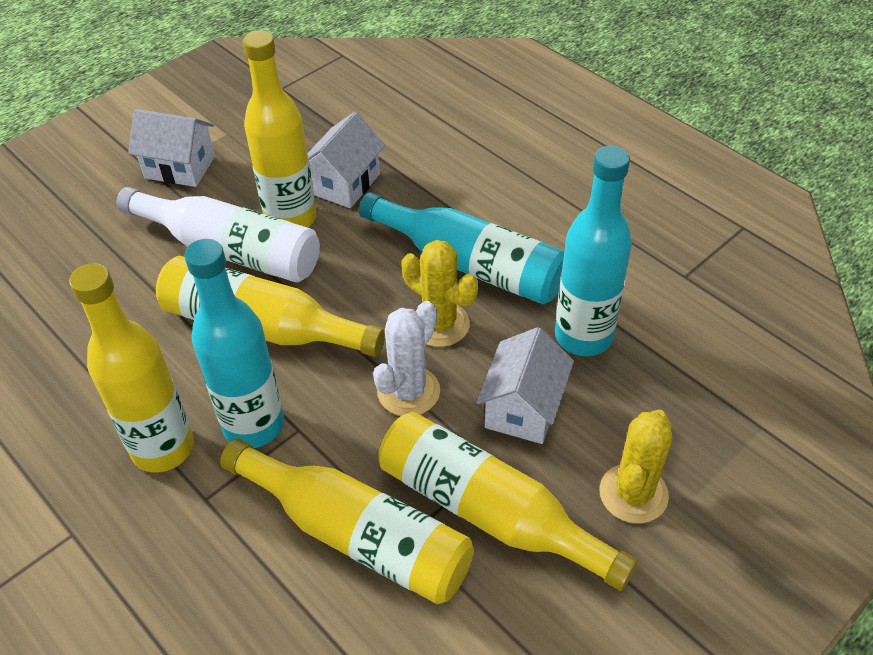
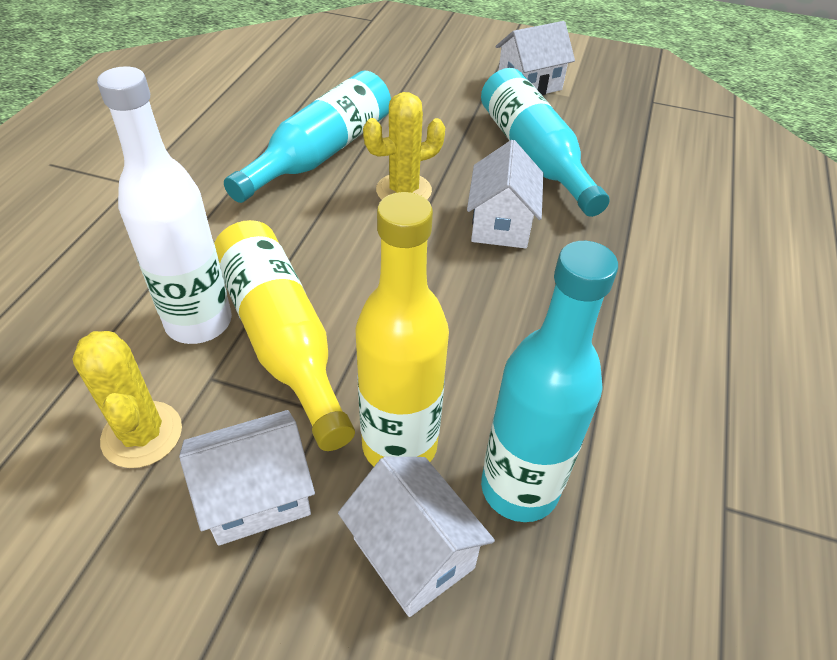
white cactus: 1 -> 0
white house: 3 -> 4
yellow bottle: 5 -> 2

